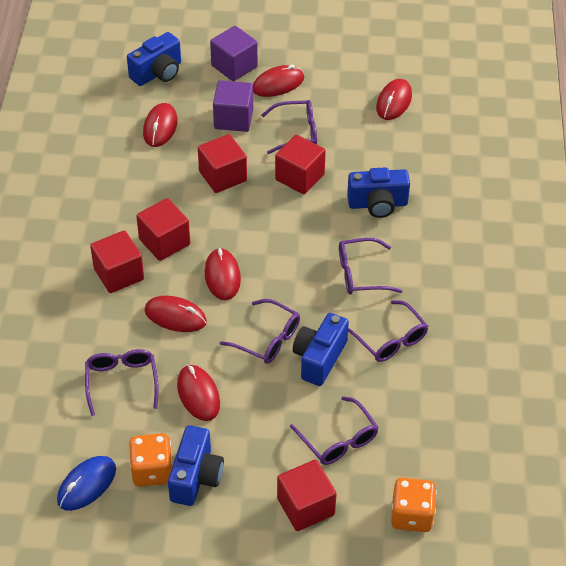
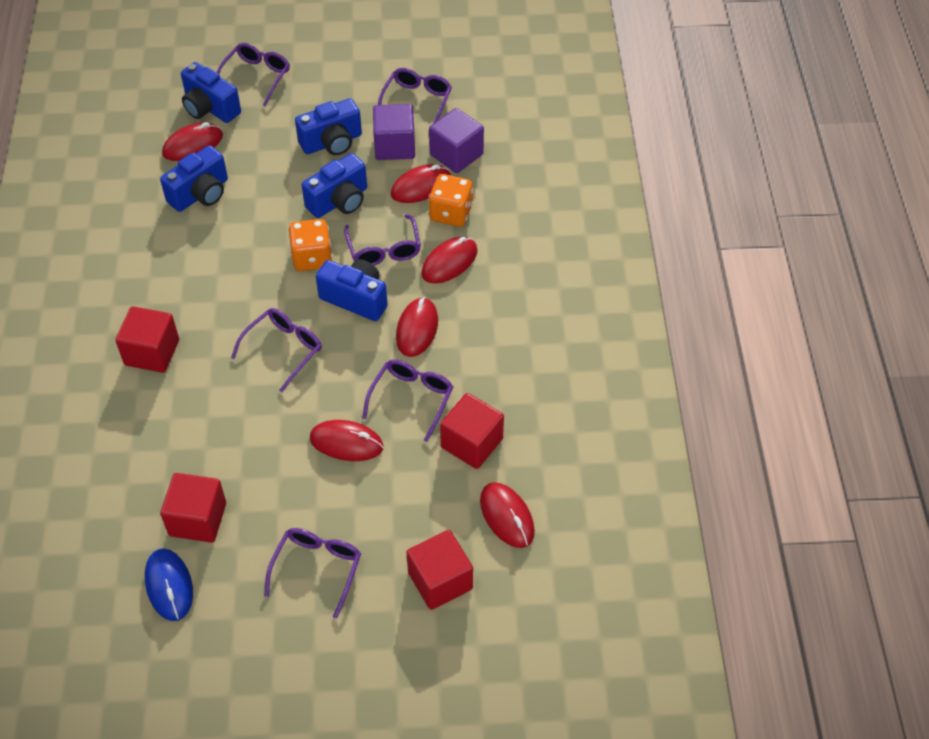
blue camera: 4 -> 5
red cube: 5 -> 4

